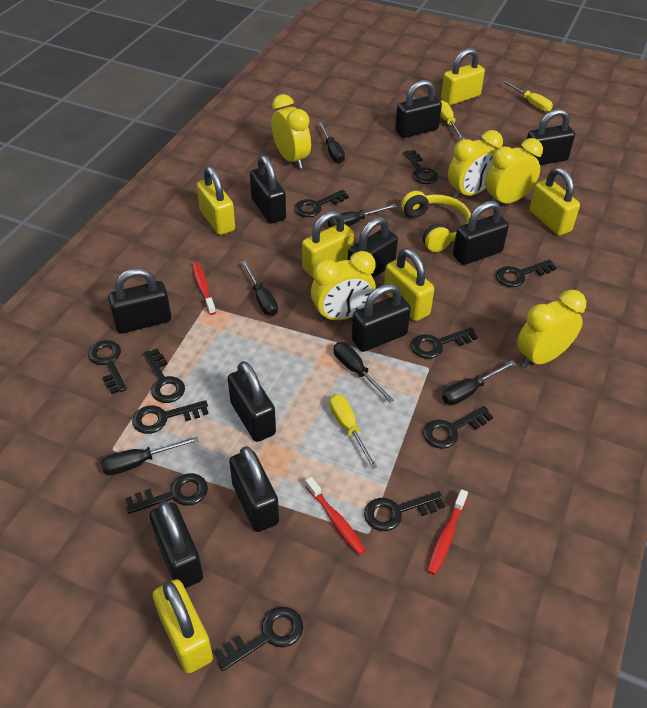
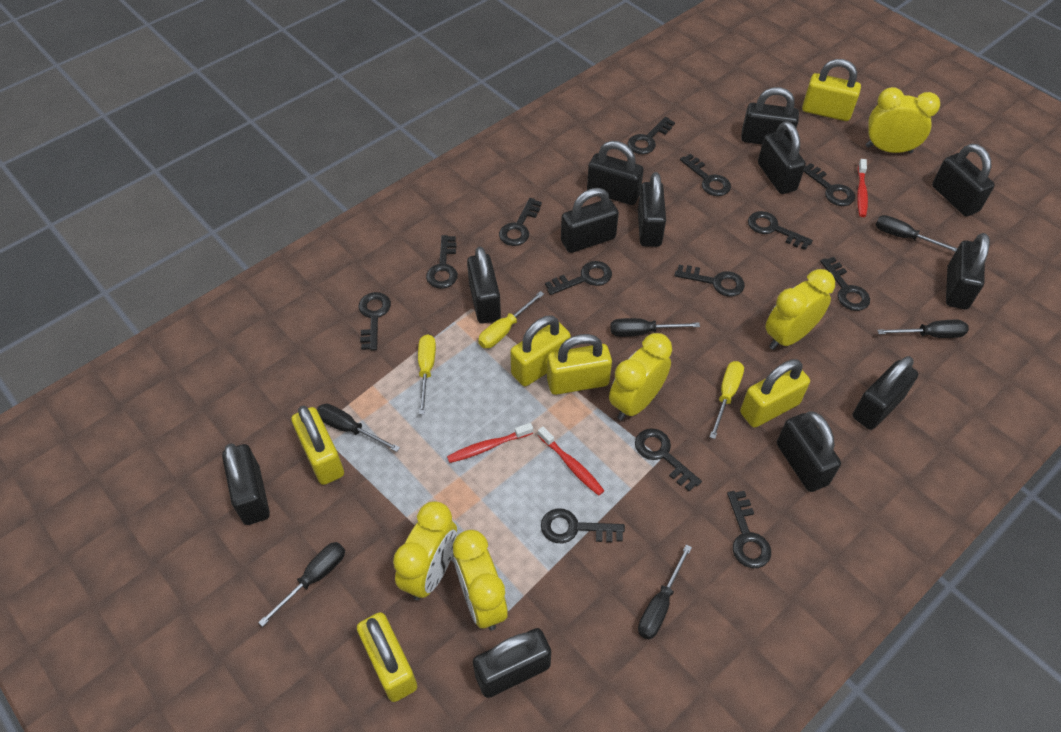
black key: 11 -> 13
black padlock: 10 -> 12
yellow headphones: 1 -> 0

